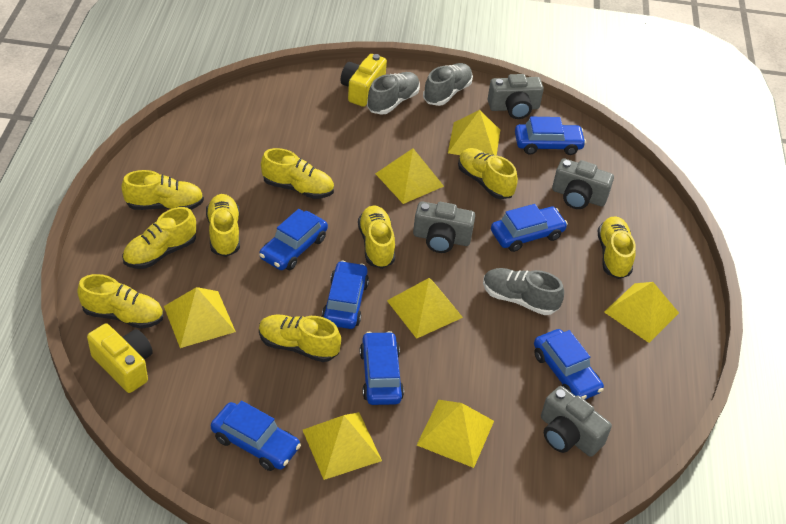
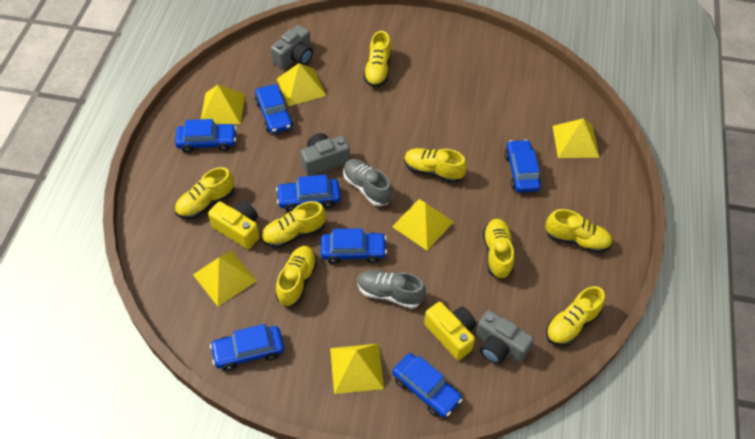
grey camera: 4 -> 3
grey shoe: 3 -> 2
yellow pyramid: 7 -> 6
yellow shoe: 9 -> 8

